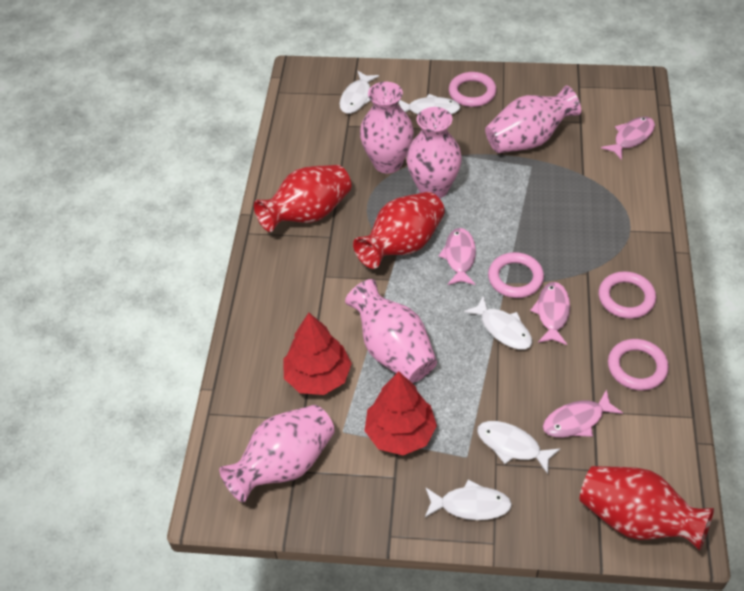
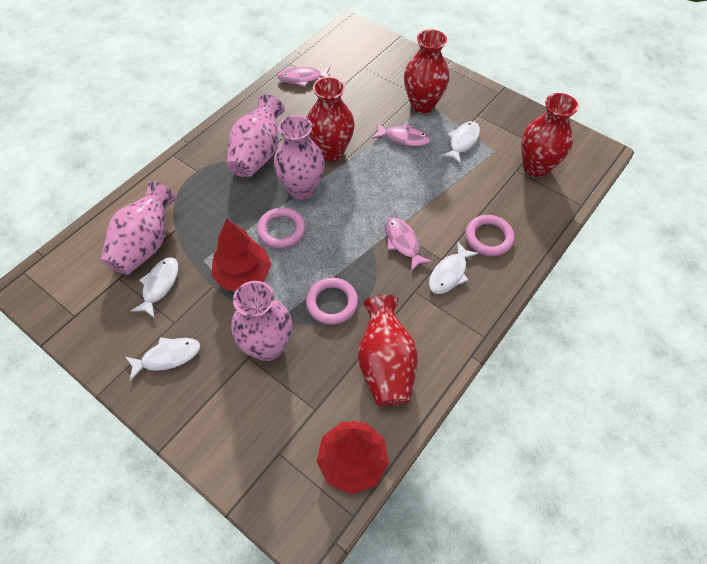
pink fish: 4 -> 3
pink ring: 4 -> 3
pink vase: 5 -> 4
red vase: 3 -> 4
white fish: 5 -> 4

